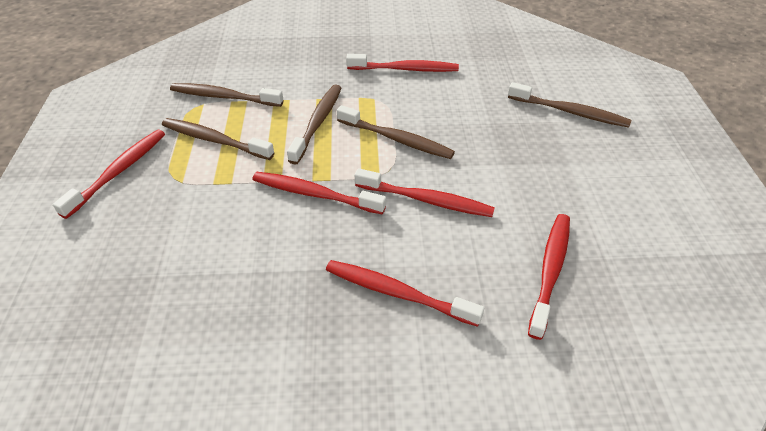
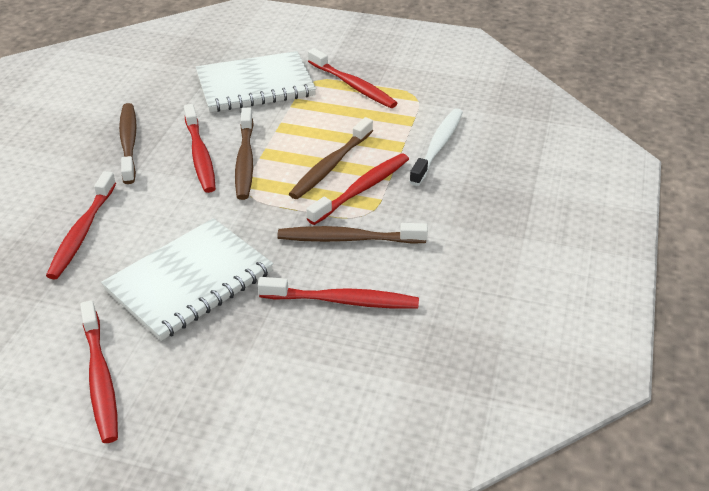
brown toothbrush: 5 -> 4
white notebook: 0 -> 2
white toothbrush: 0 -> 1

